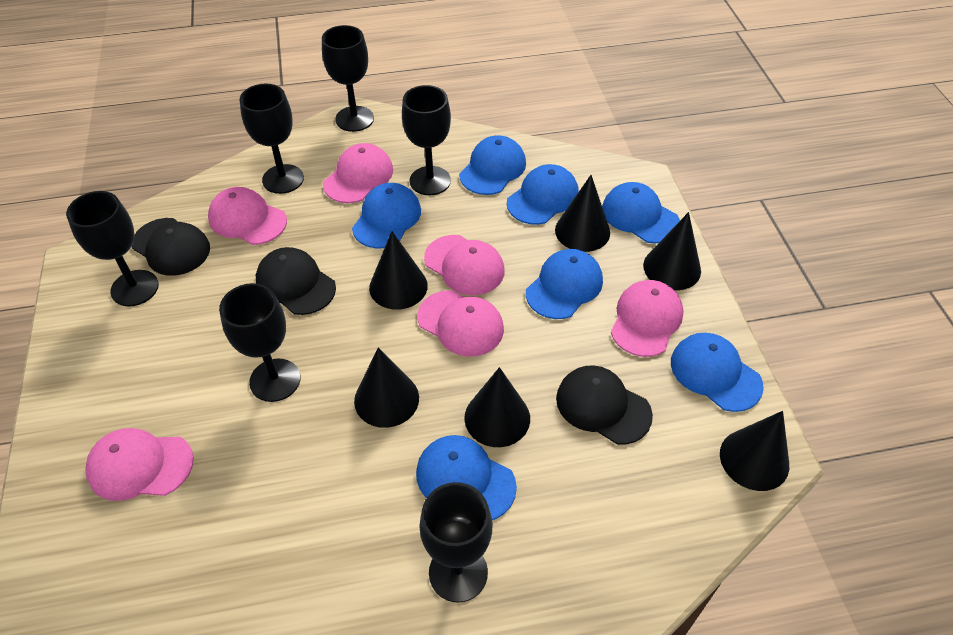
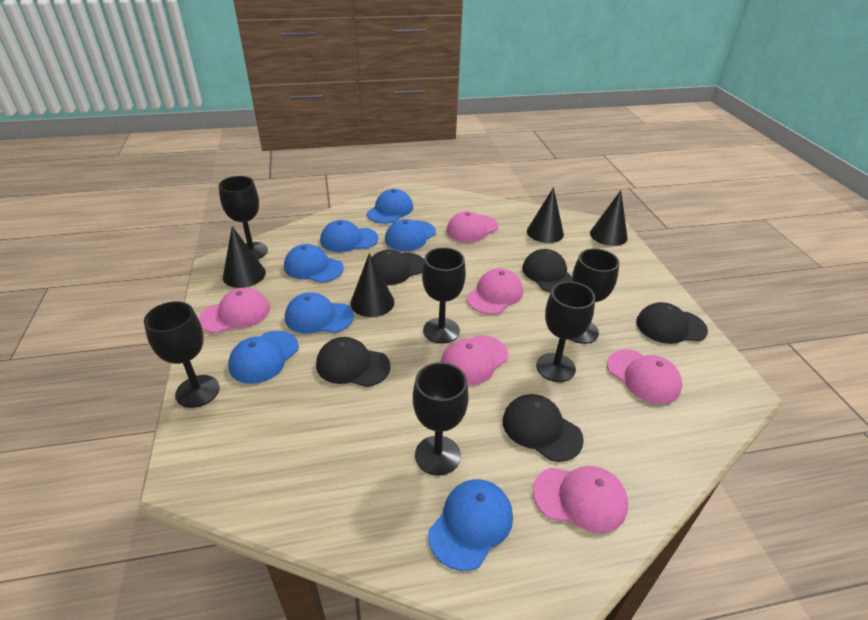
black cap: 3 -> 5
black cone: 6 -> 4

